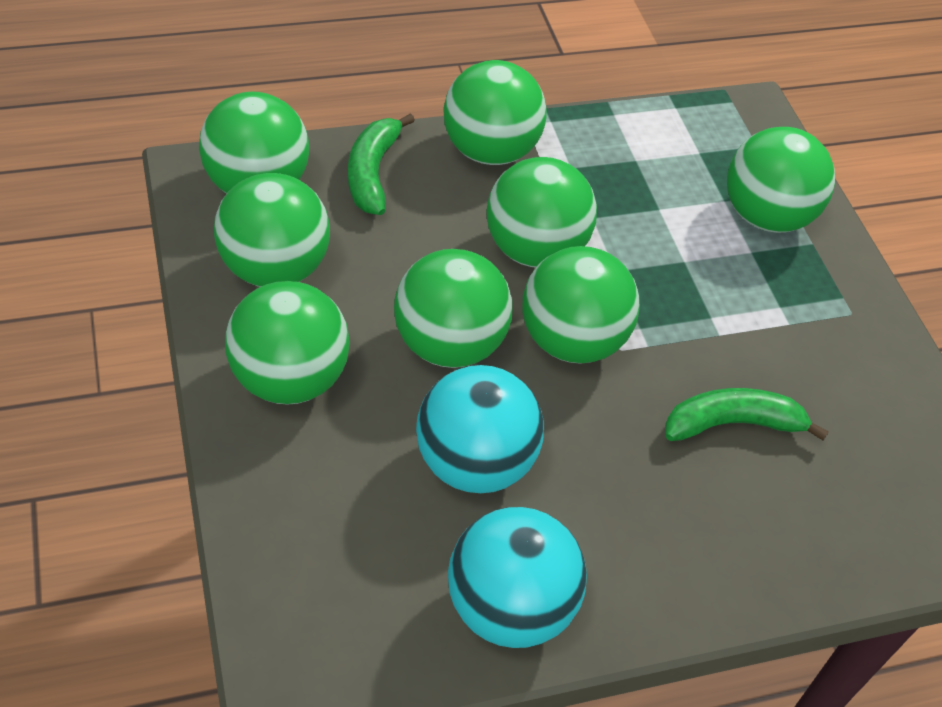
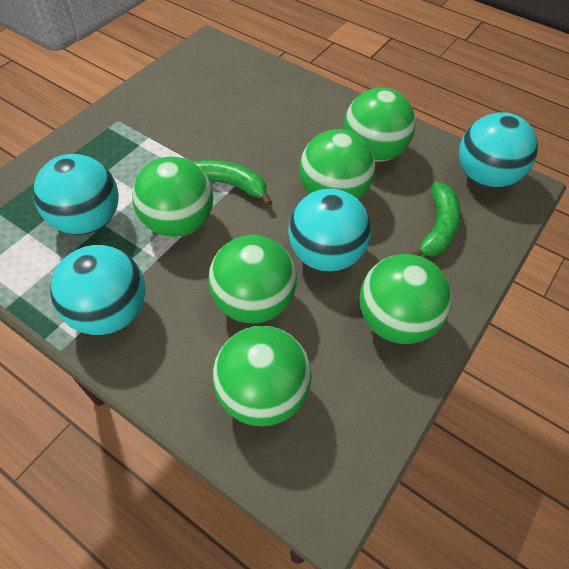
green ball: 8 -> 6
turquoise ball: 2 -> 4

